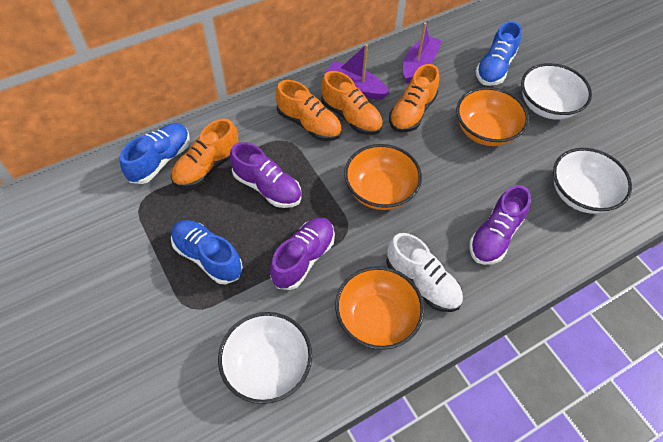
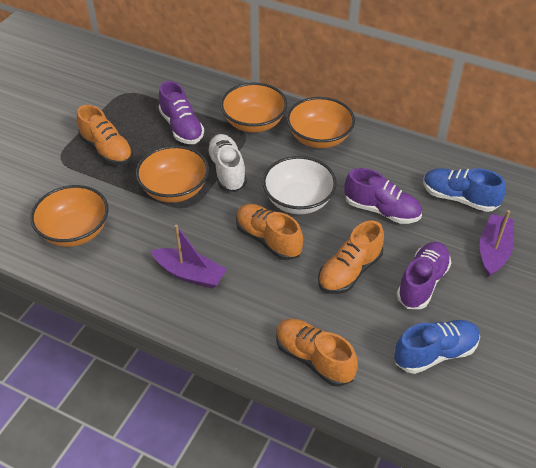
blue shoe: 3 -> 2
orange bowl: 3 -> 4
white bowl: 3 -> 1

